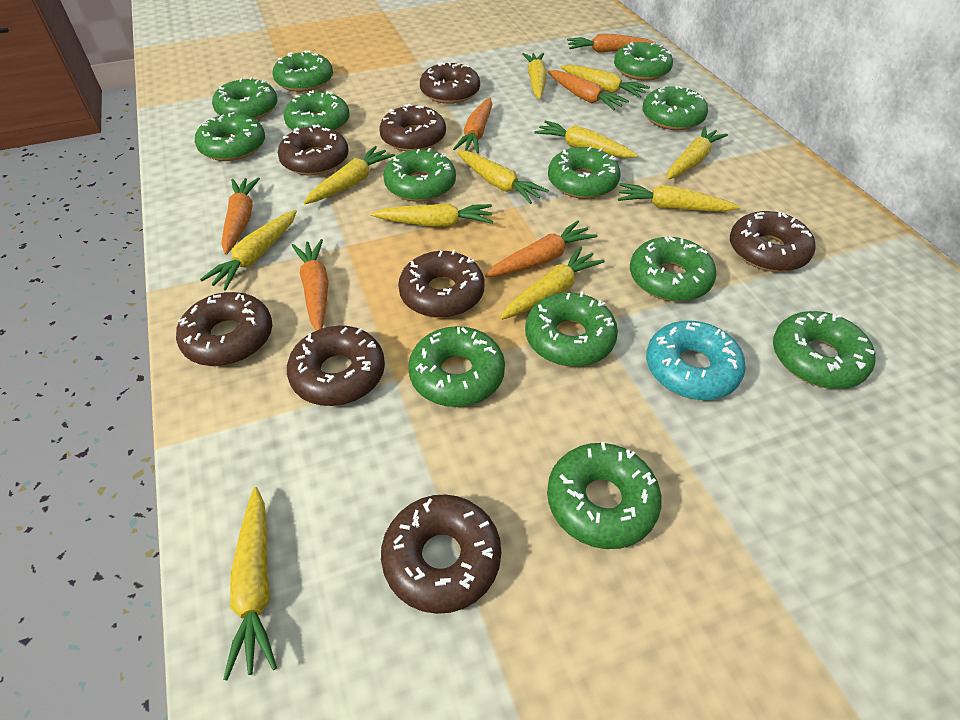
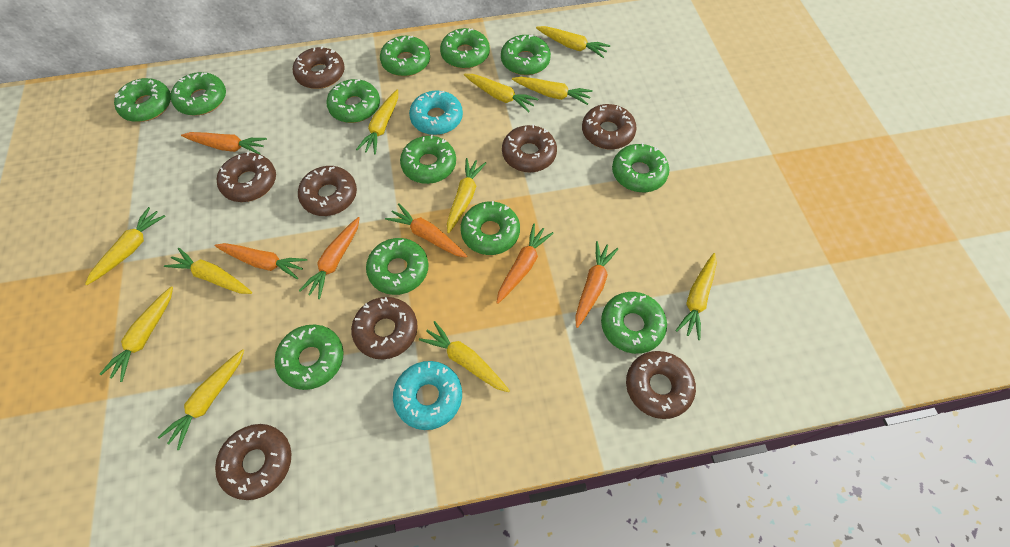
green donut: 13 -> 12
turquoise donut: 1 -> 2

